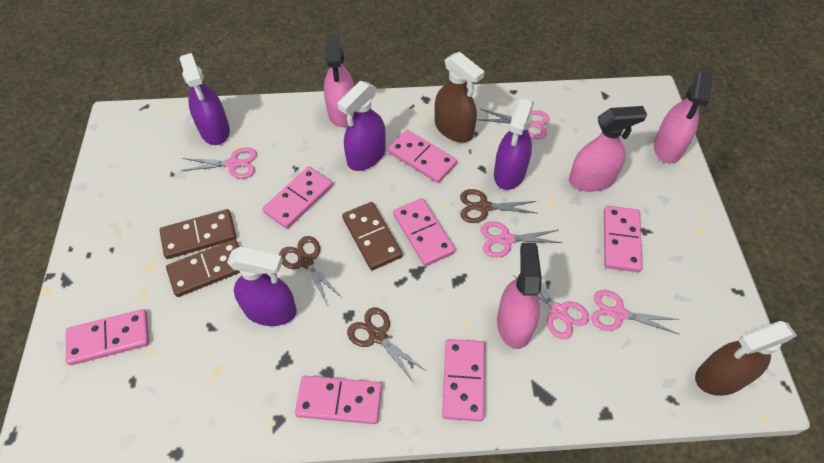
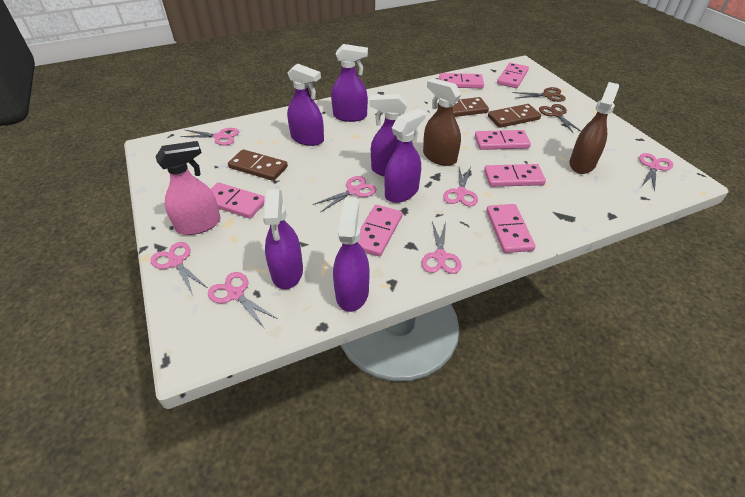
brown scissors: 3 -> 2
pink scissors: 5 -> 7
pink spray bottle: 4 -> 1
purple spray bottle: 4 -> 6

